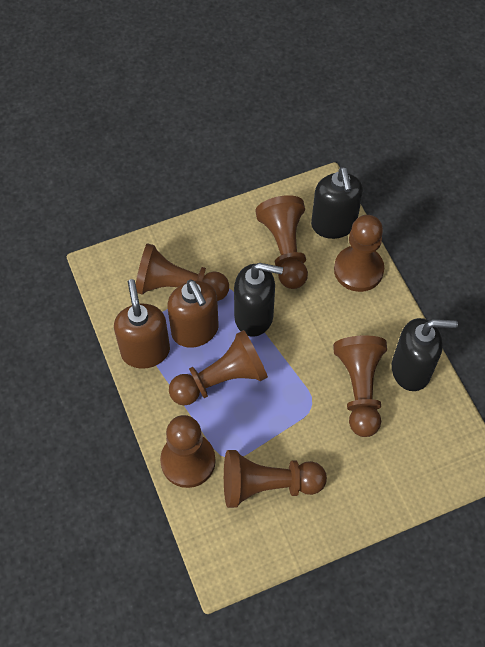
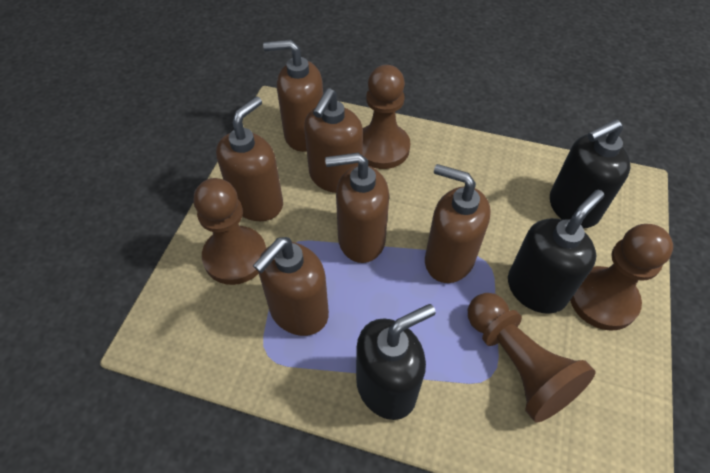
brown pawn: 7 -> 4
brown soap dispenser: 2 -> 6

